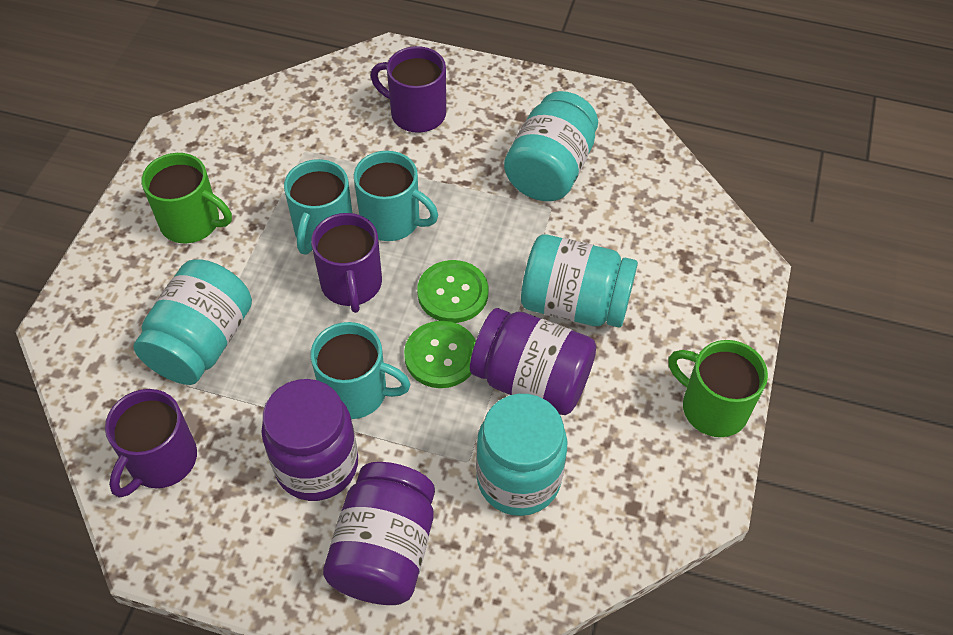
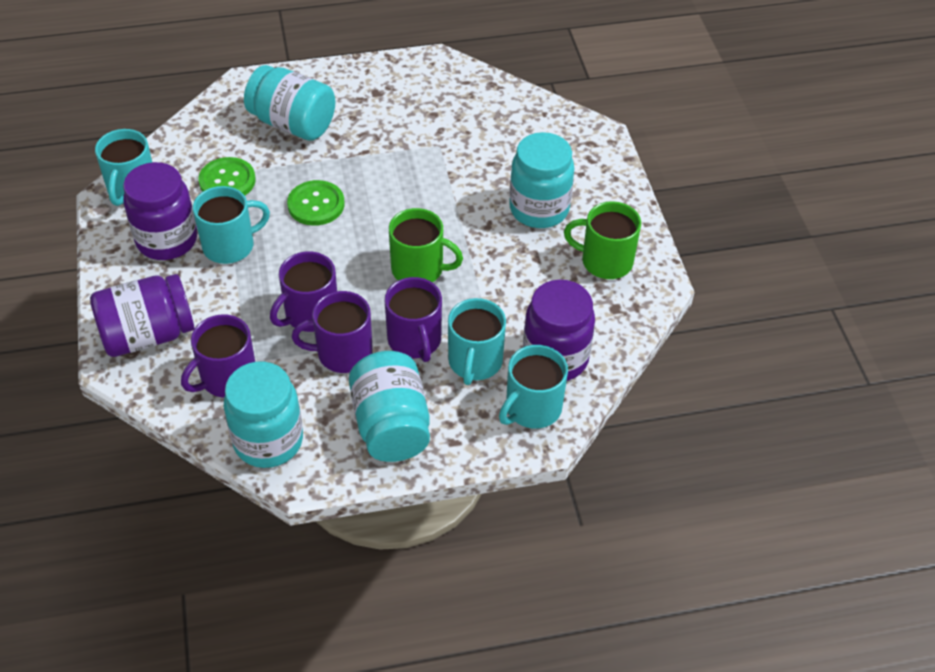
purple mug: 3 -> 4
turquoise mug: 3 -> 4

